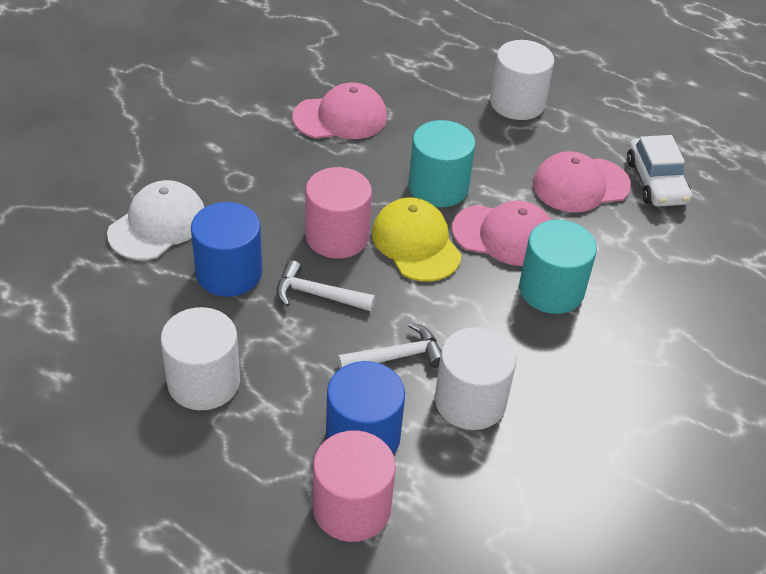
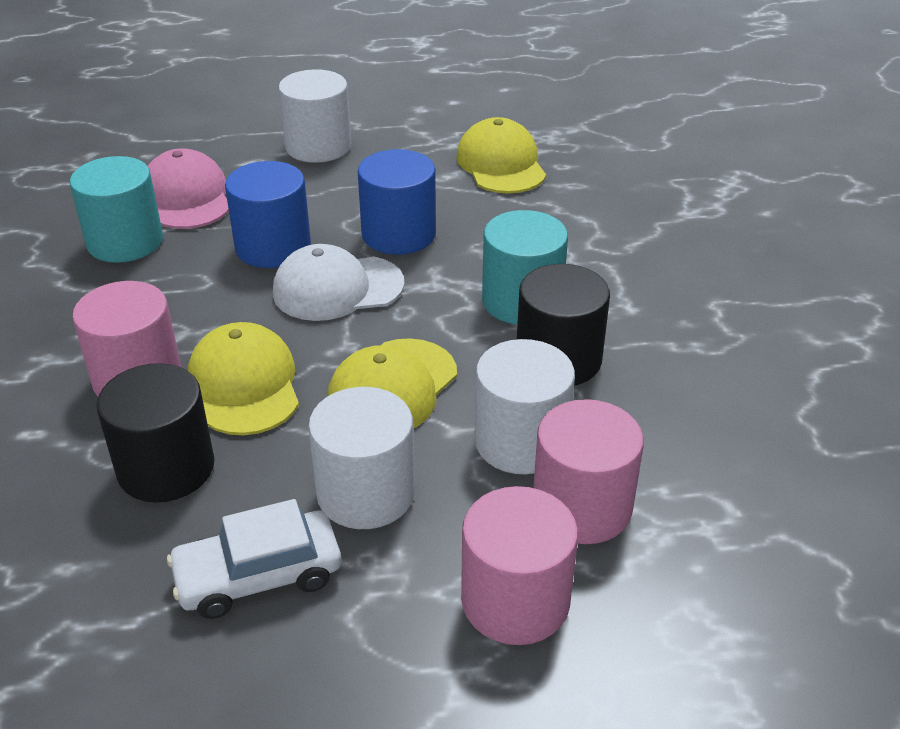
black cylinder: 0 -> 2
pink cap: 3 -> 1
pink cylinder: 2 -> 3
white hammer: 2 -> 0
yellow cap: 1 -> 3

